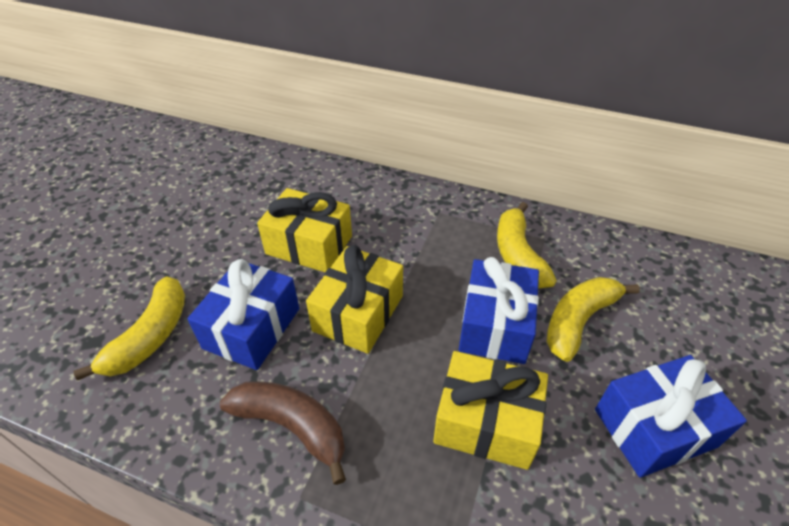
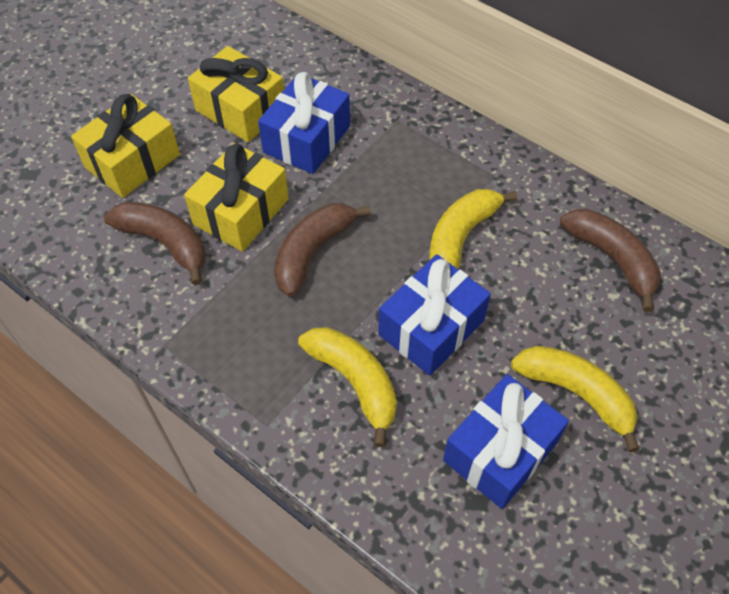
brown banana: 1 -> 3

